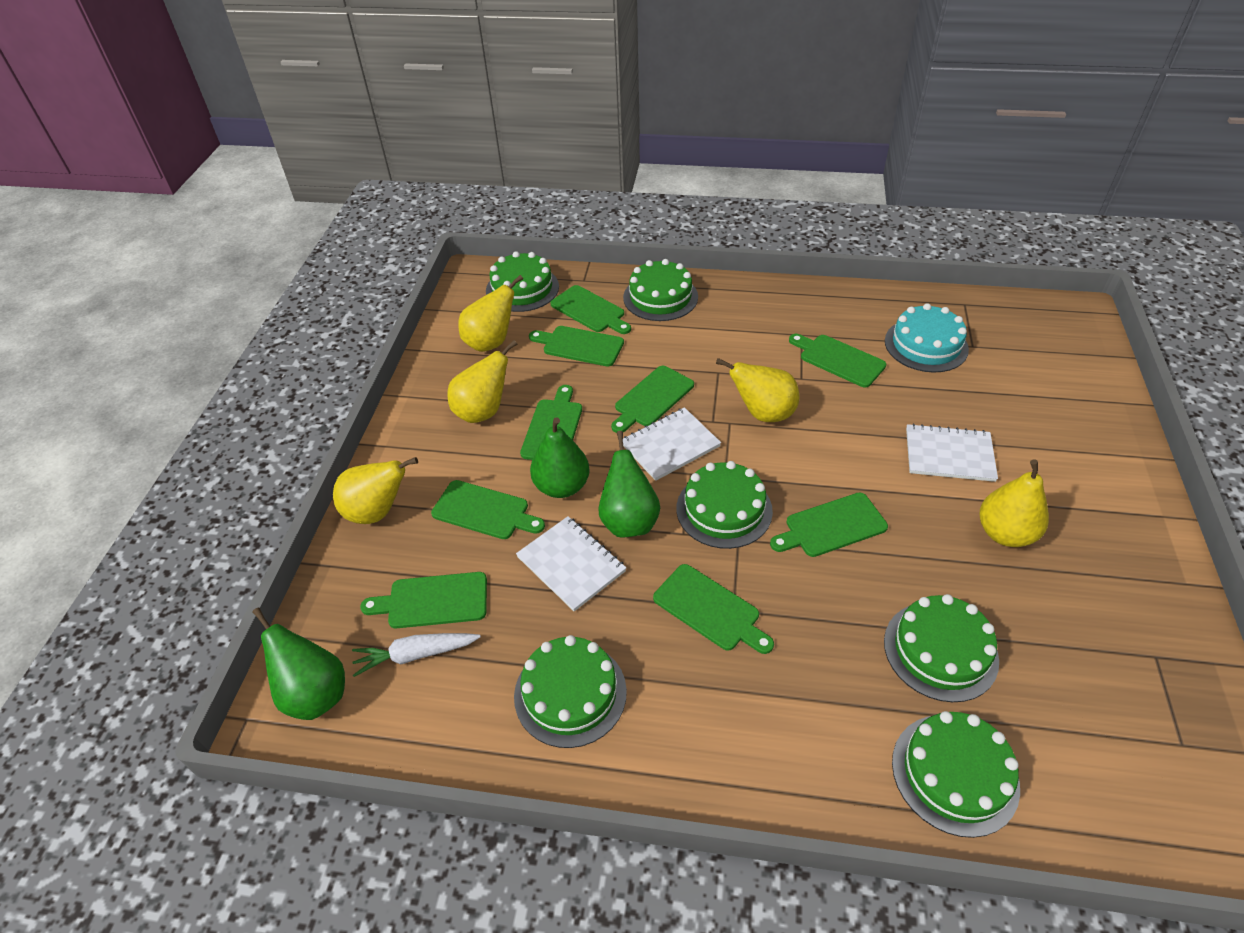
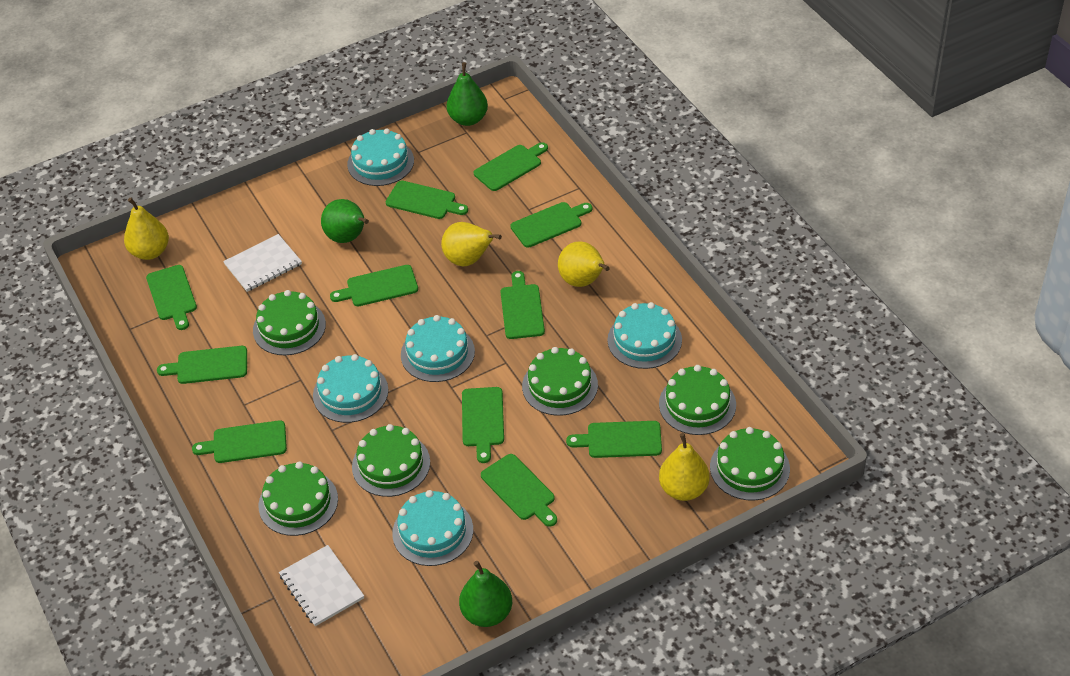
green cutting board: 9 -> 11
turquoise cake: 1 -> 5
white carrot: 1 -> 0
white notebook: 3 -> 2
yellow pear: 5 -> 4

